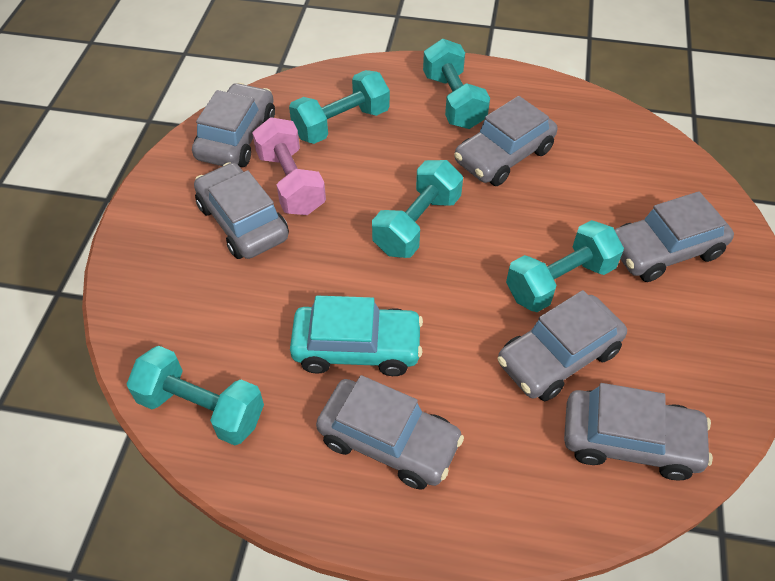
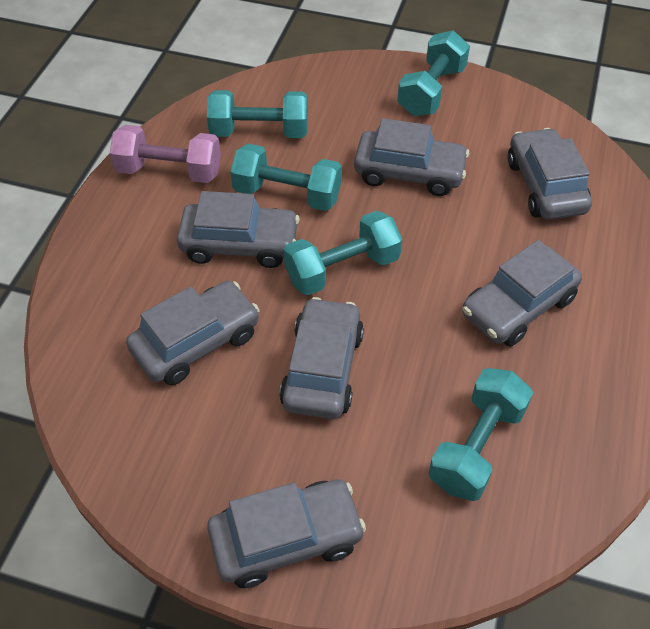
turquoise car: 1 -> 0

